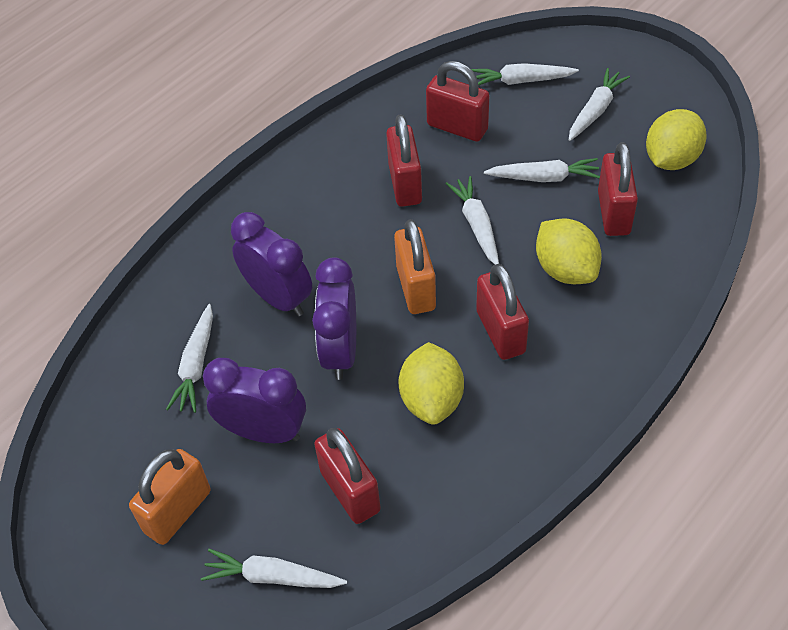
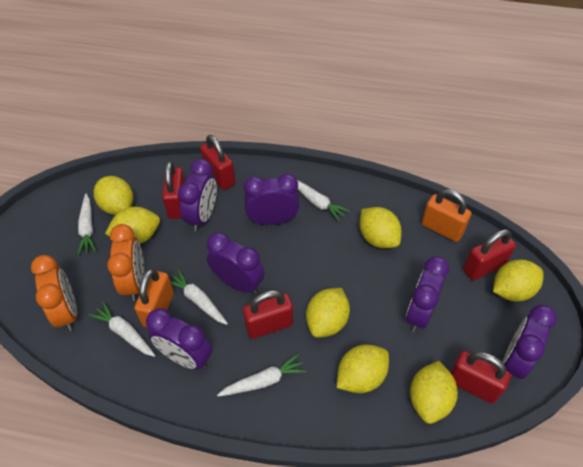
orange clock: 0 -> 2
purple clock: 3 -> 6
white carrot: 6 -> 5
yellow lemon: 3 -> 7

